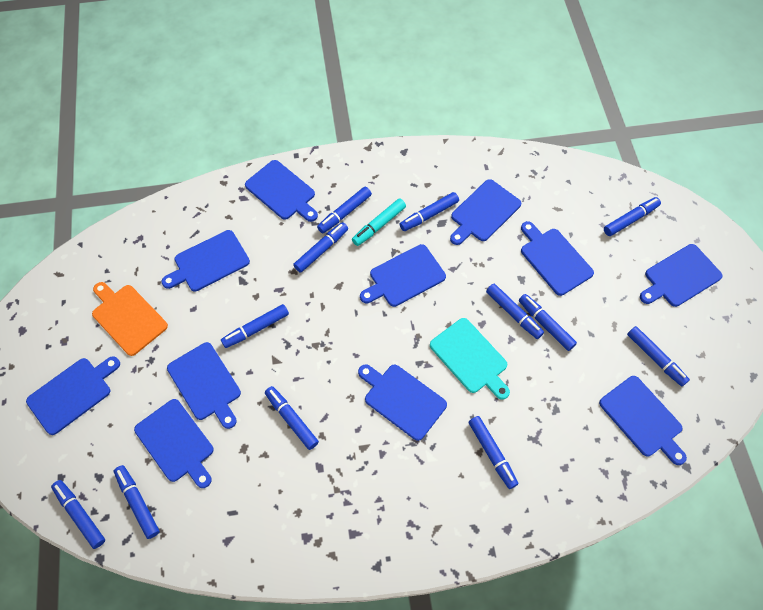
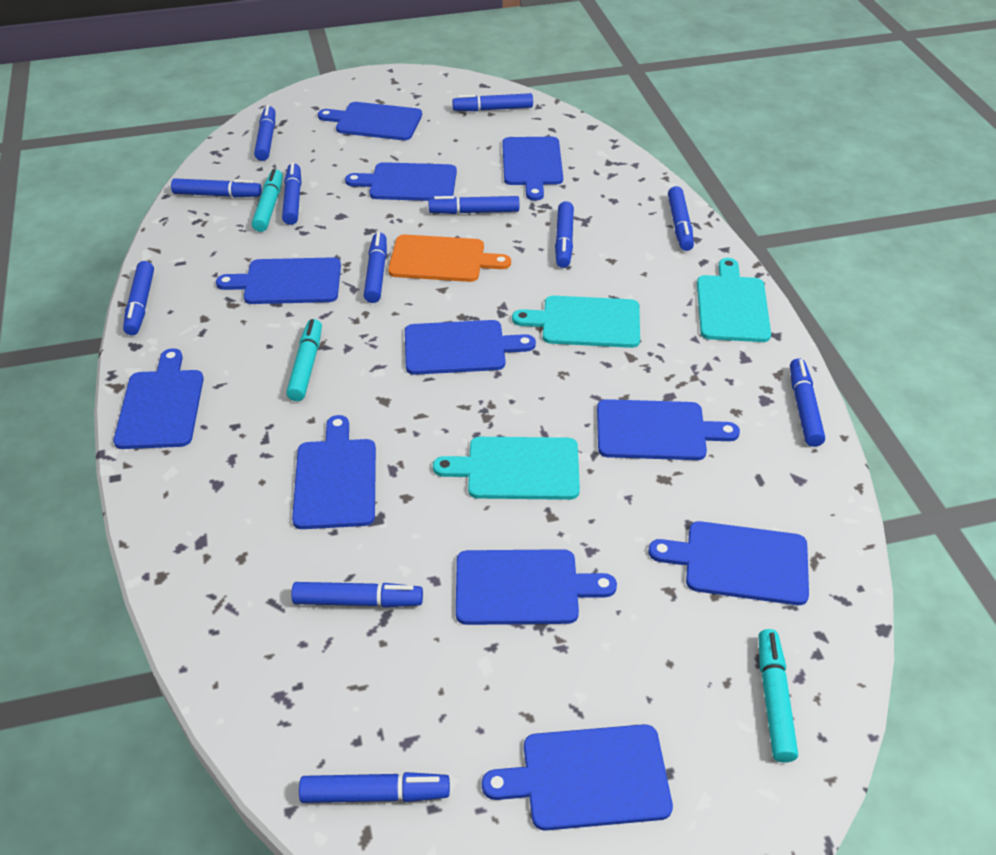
turquoise cutting board: 1 -> 3
turquoise marker: 1 -> 3

